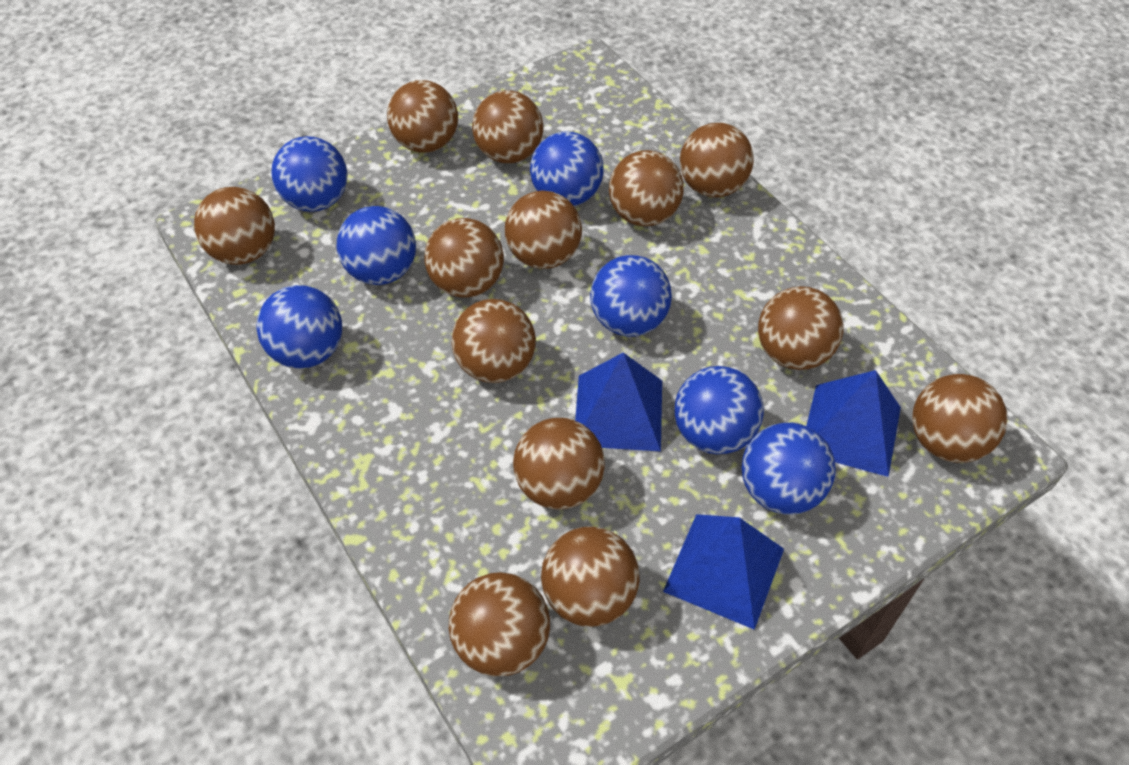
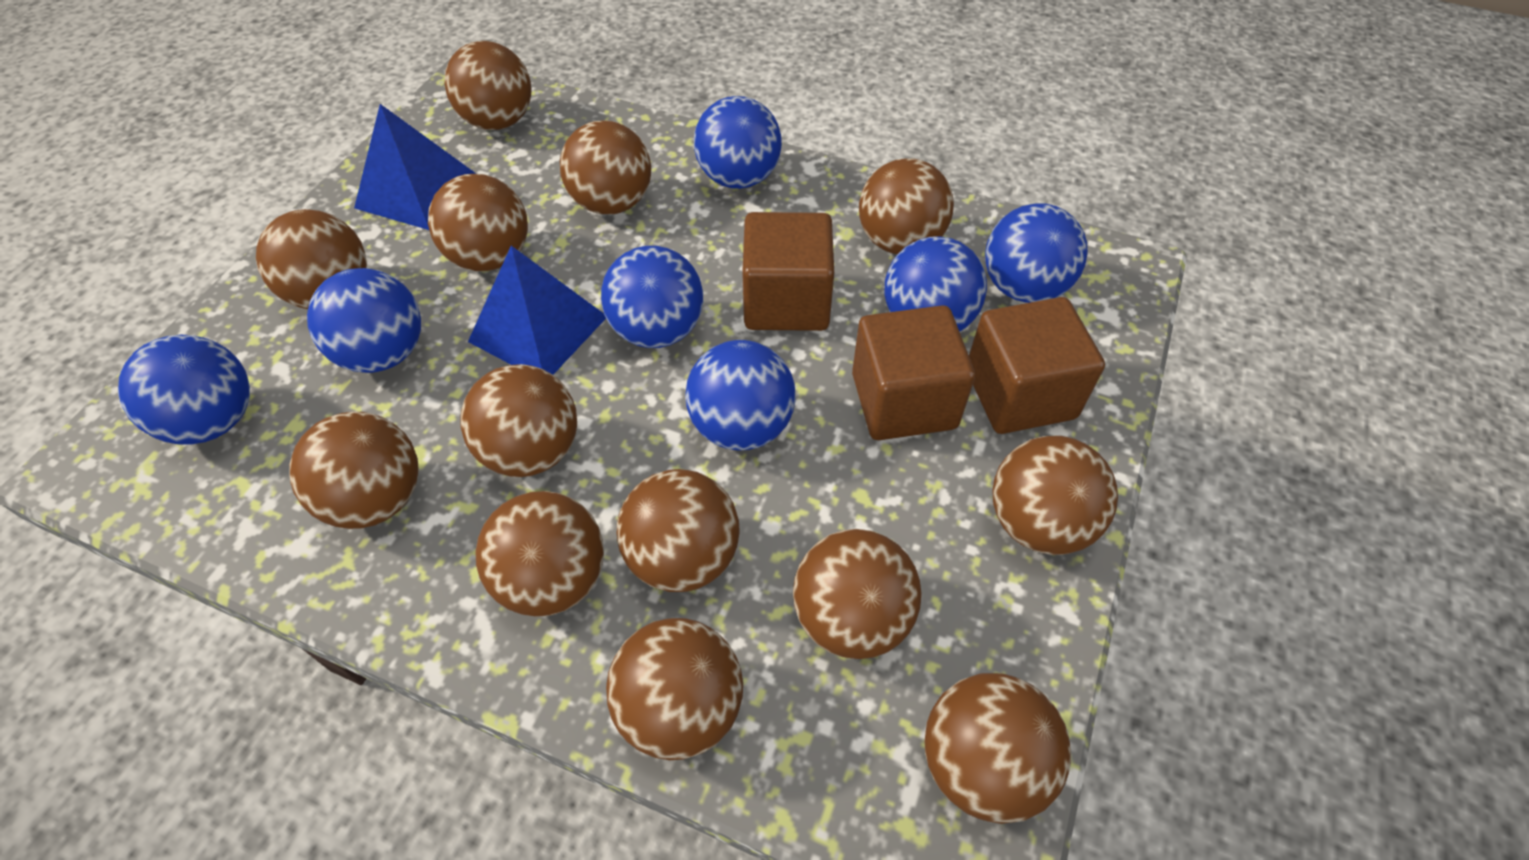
blue pyramid: 3 -> 2
brown cube: 0 -> 3

